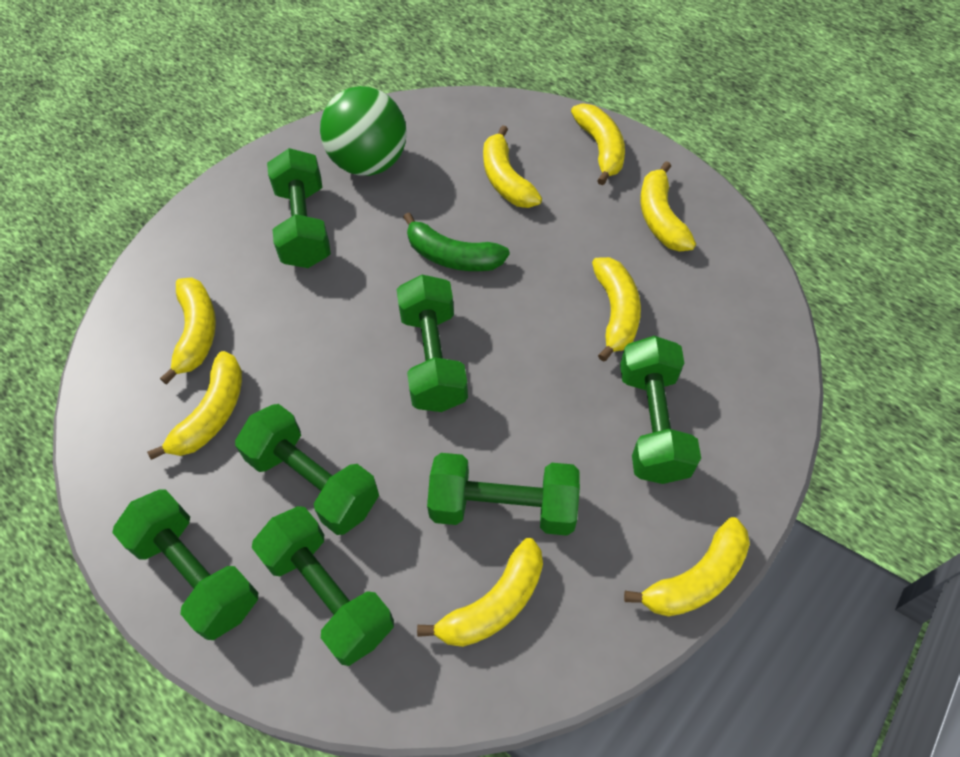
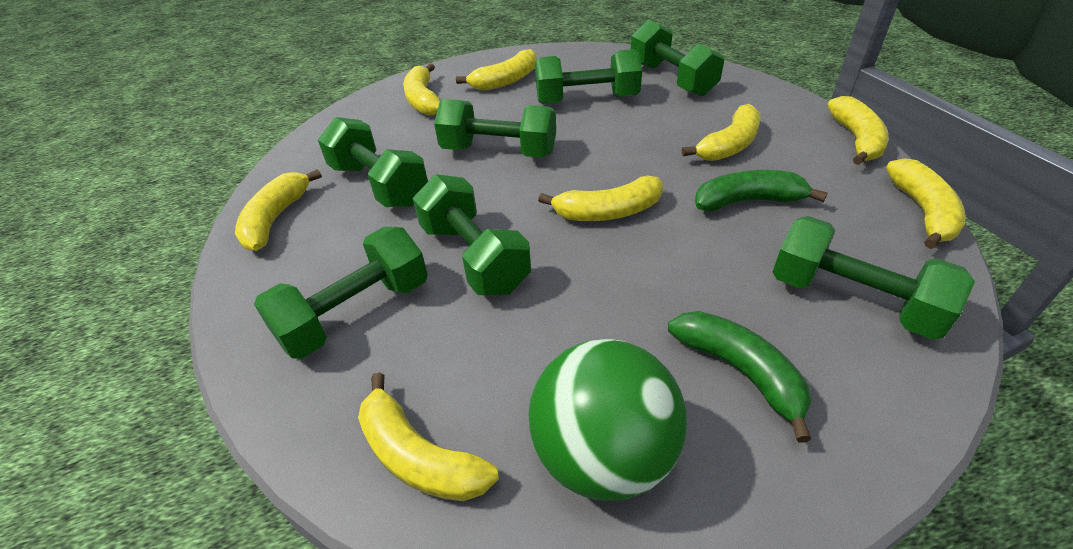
green banana: 1 -> 2

